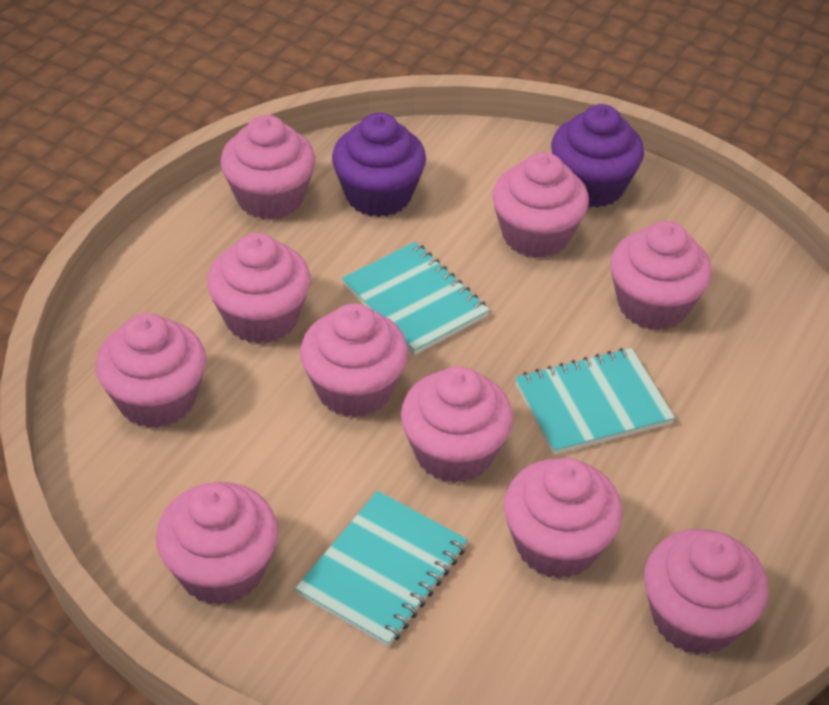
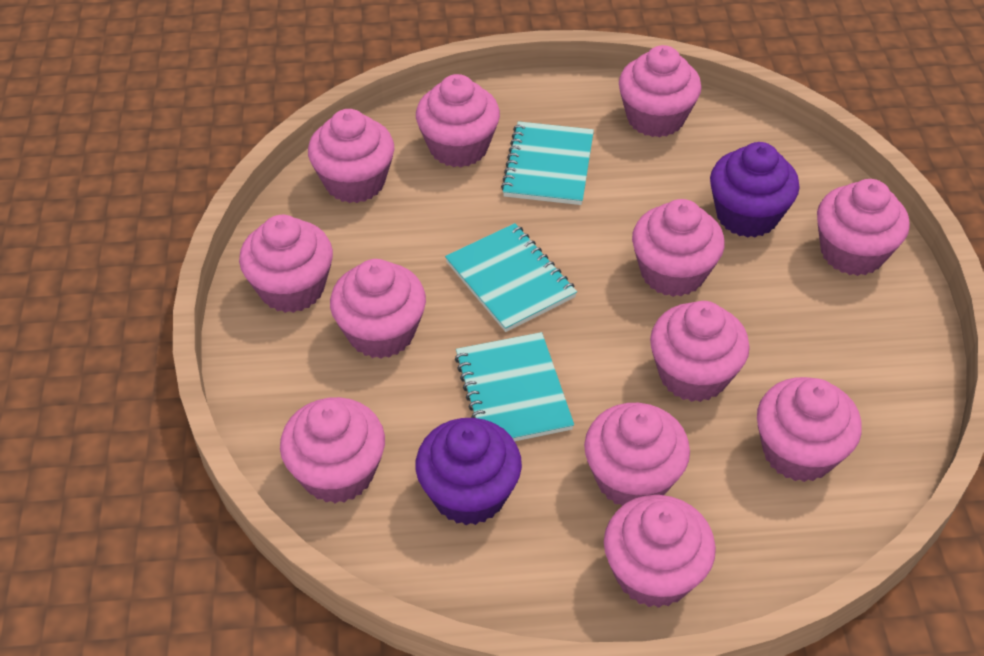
pink cupcake: 10 -> 12

